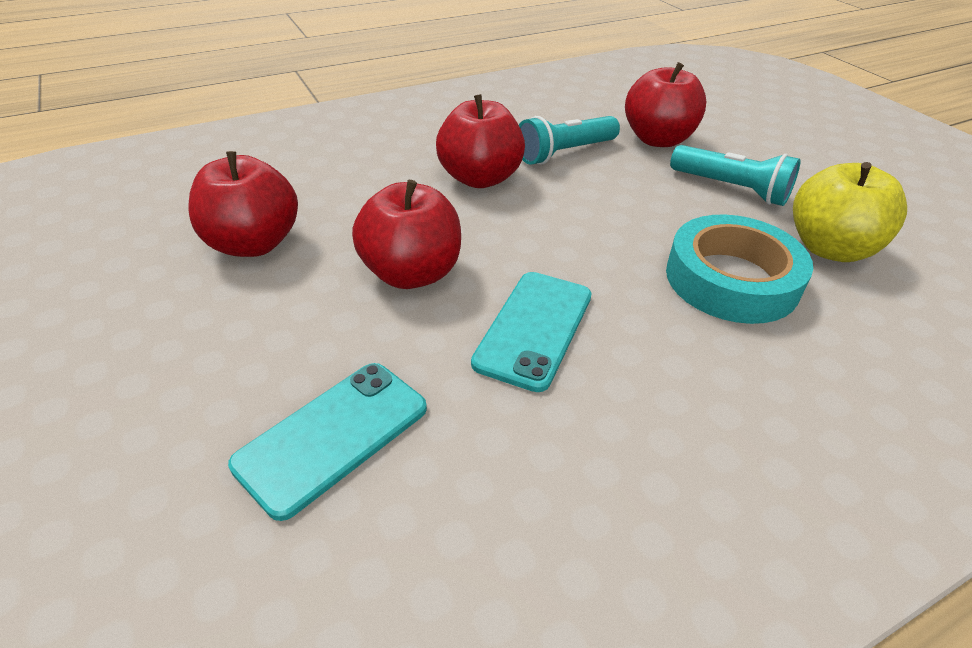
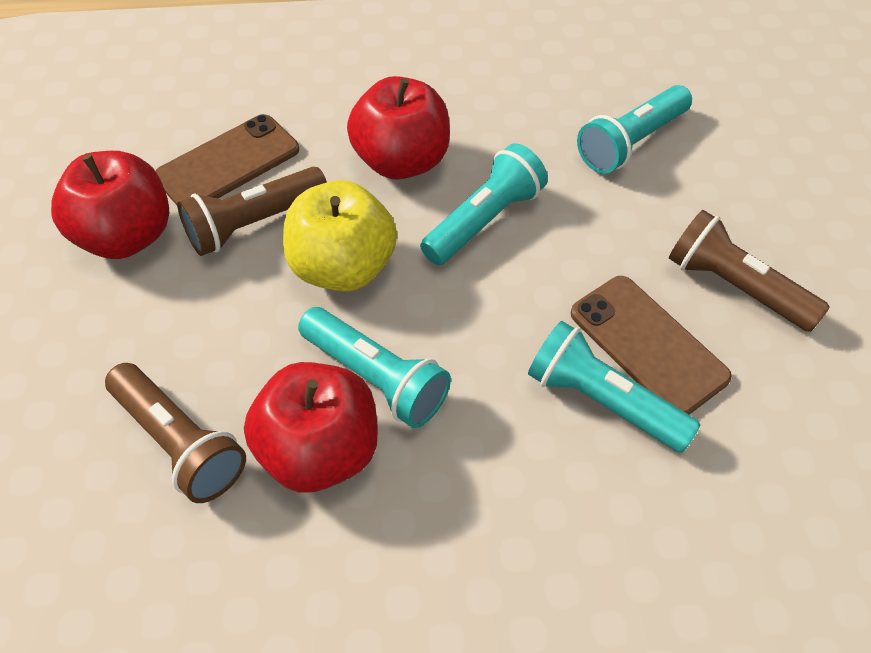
brown flashlight: 0 -> 3
brown phone: 0 -> 2
red apple: 4 -> 3
turquoise flashlight: 2 -> 4
turquoise phone: 2 -> 0
turquoise tape: 1 -> 0

